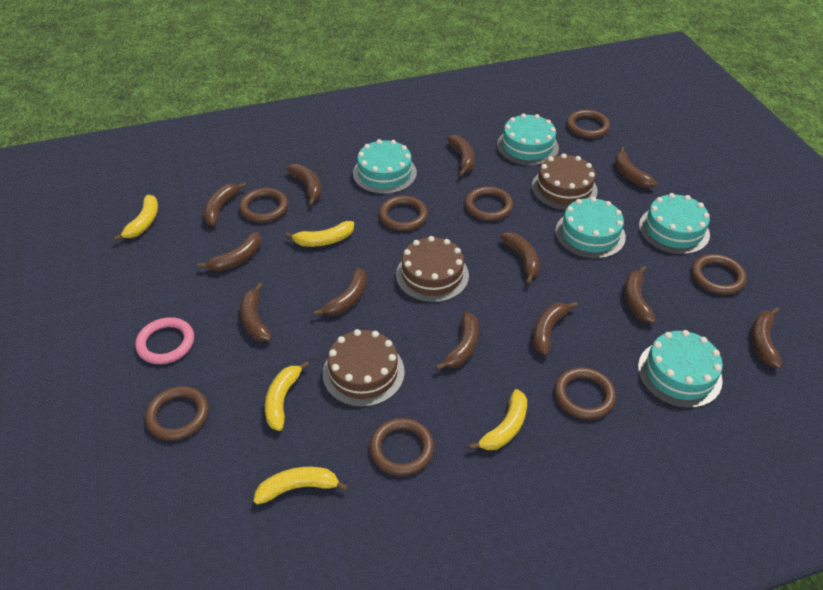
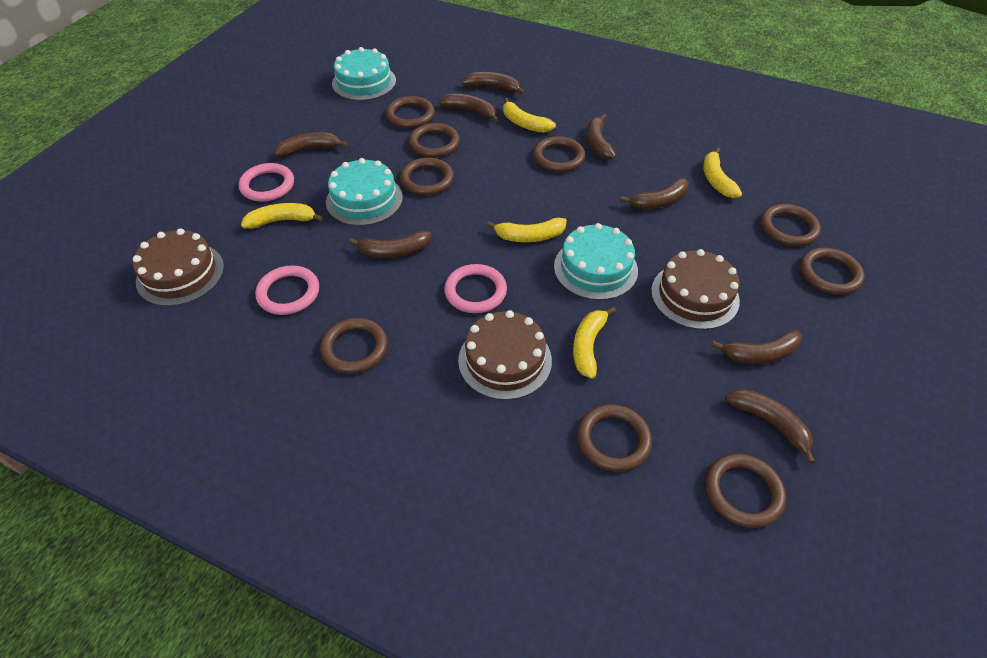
brown banana: 12 -> 8
brown ring: 8 -> 9
pink ring: 1 -> 3
turquoise cake: 5 -> 3

